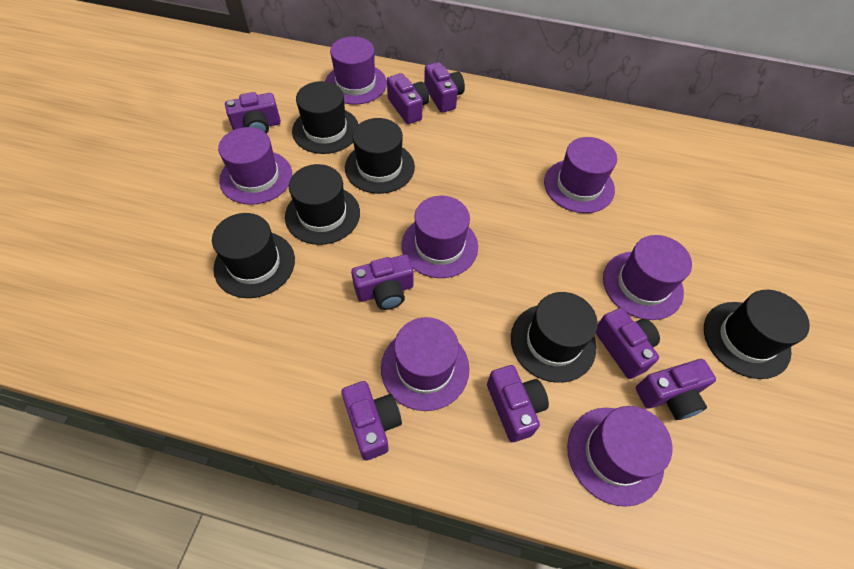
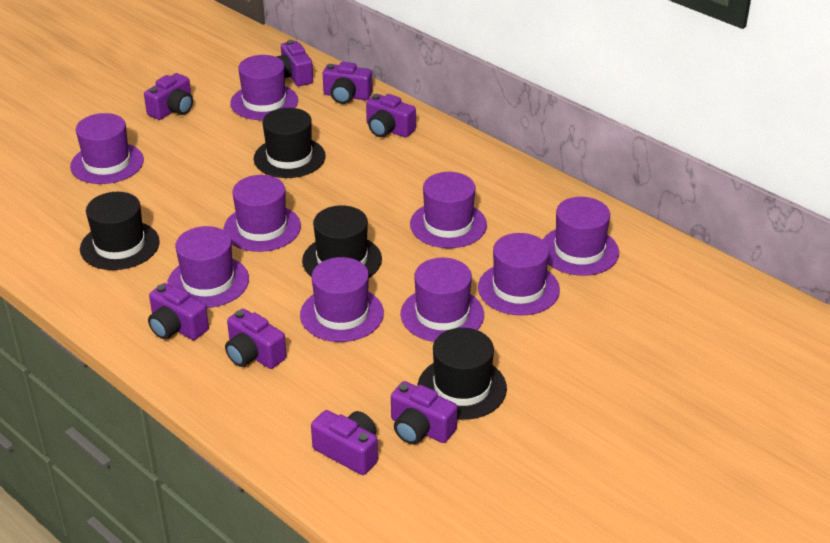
black hat: 6 -> 4
purple hat: 7 -> 9

